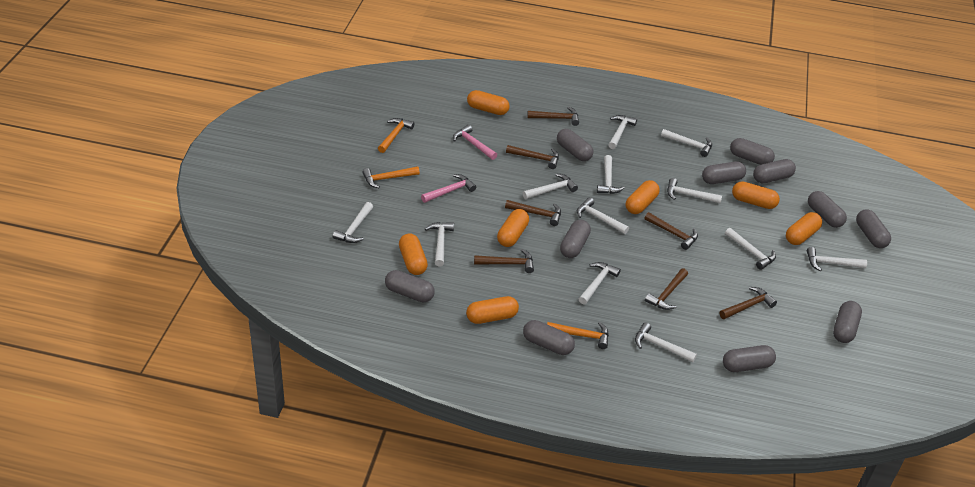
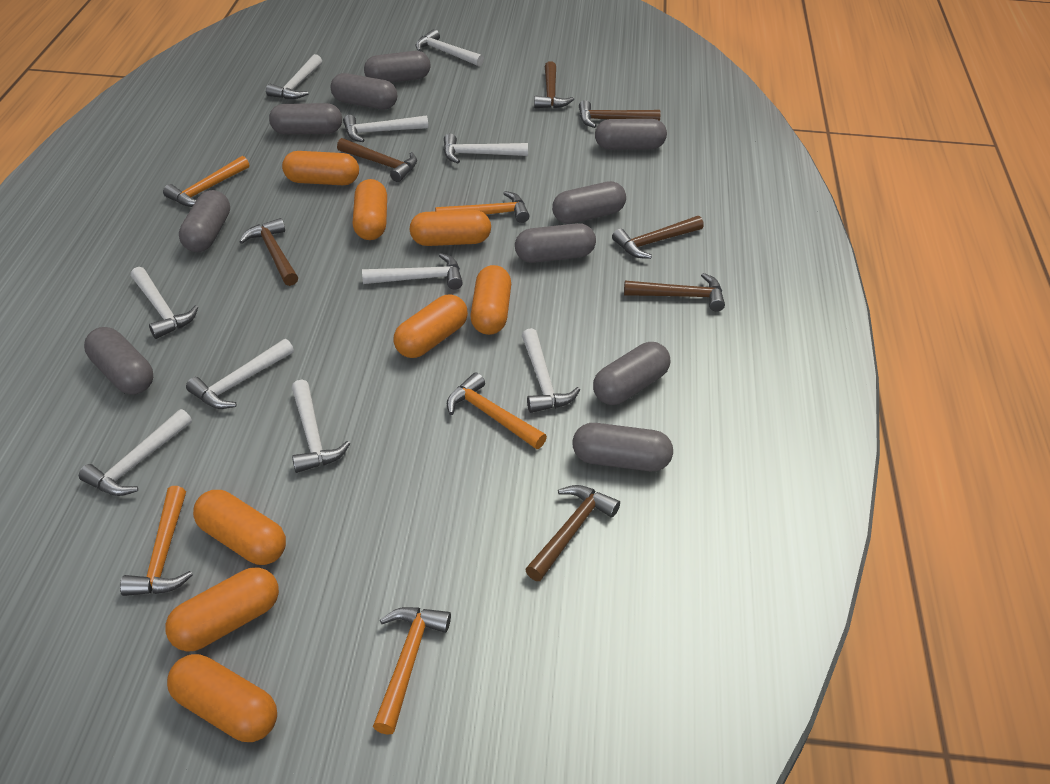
grey capsule: 11 -> 10
orange capsule: 7 -> 8
orange hammer: 3 -> 5
pink hammer: 2 -> 0
white hammer: 12 -> 10

